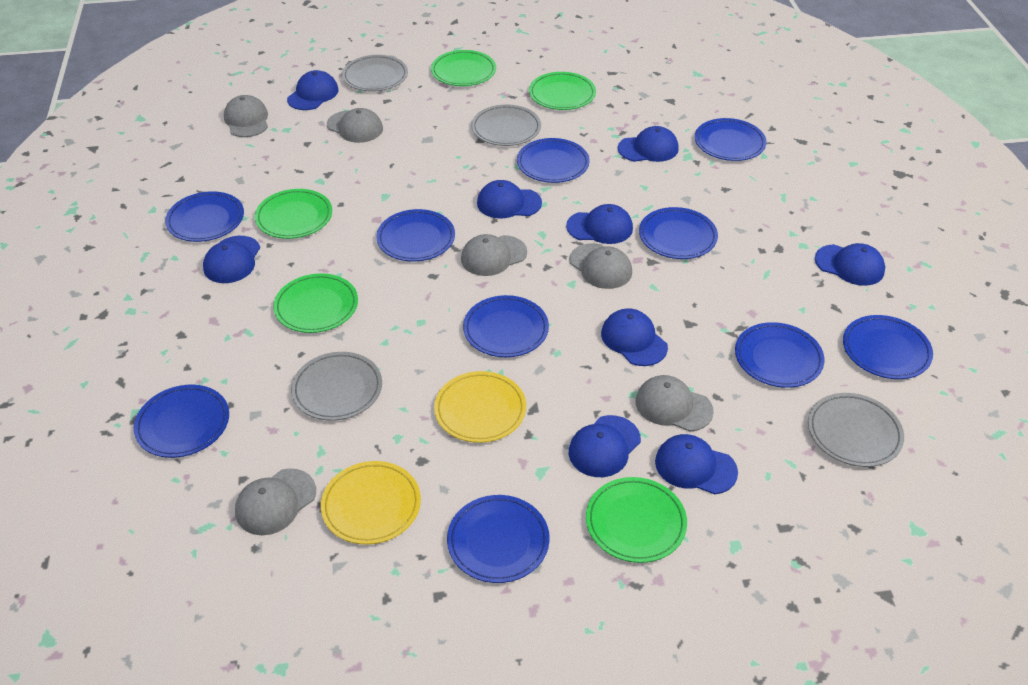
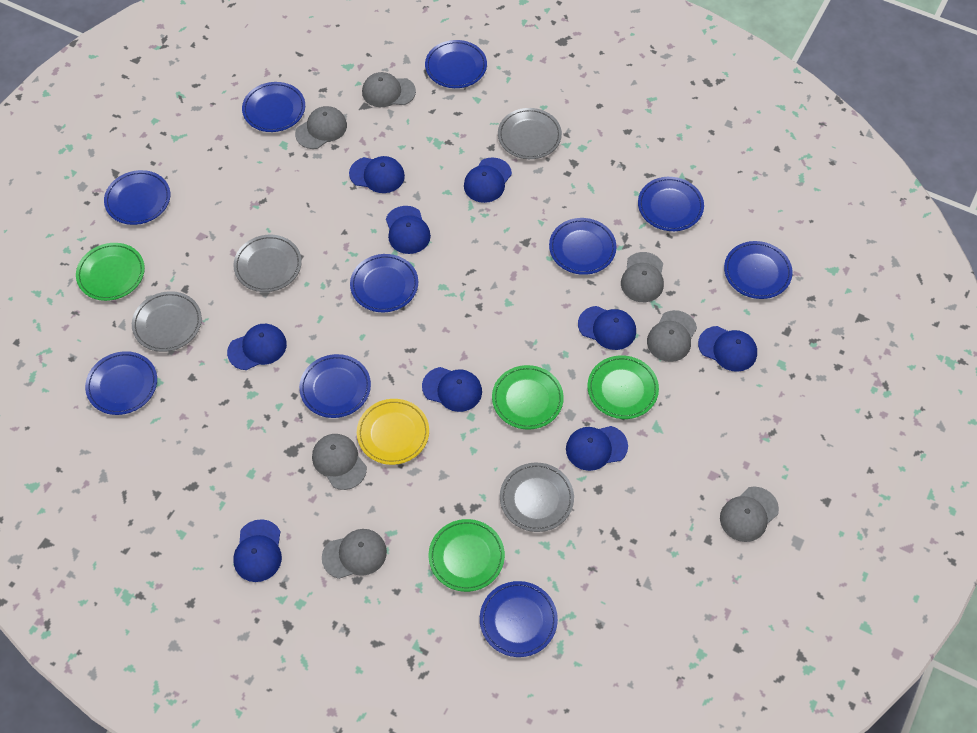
green plate: 5 -> 4
grey cap: 6 -> 7
yellow plate: 2 -> 1

